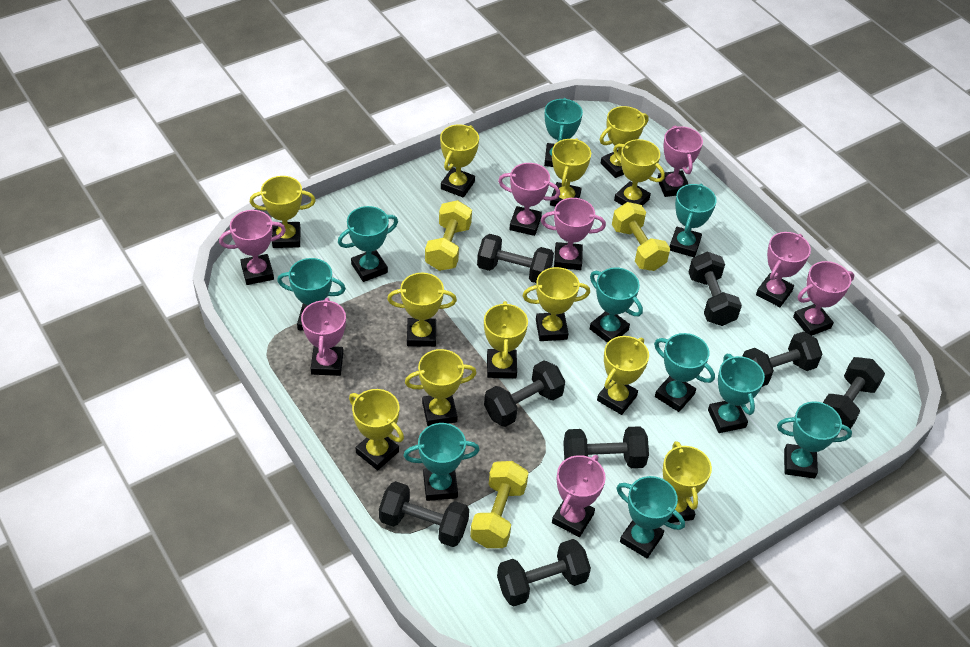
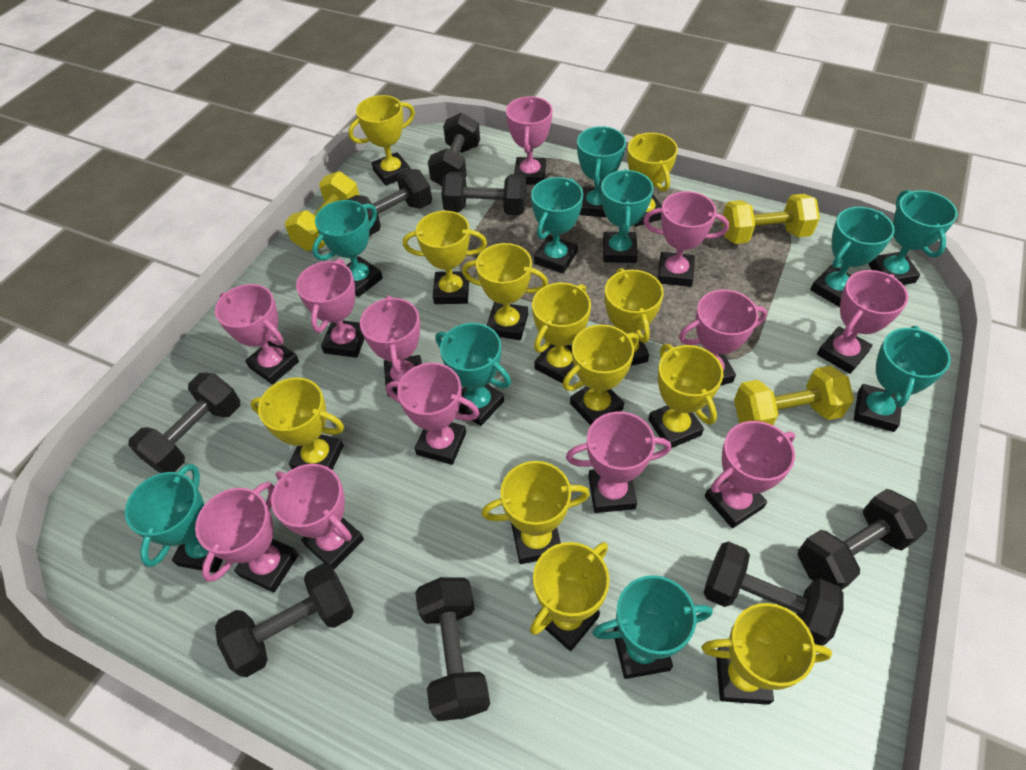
pink trophy: 8 -> 12

